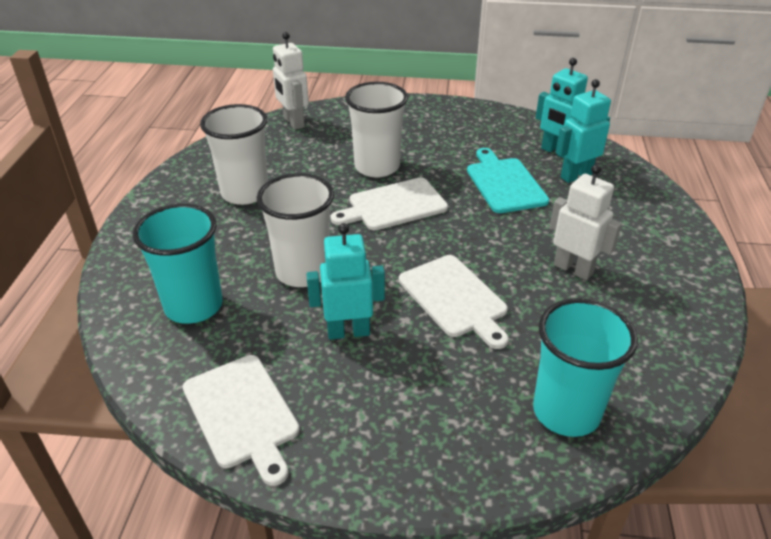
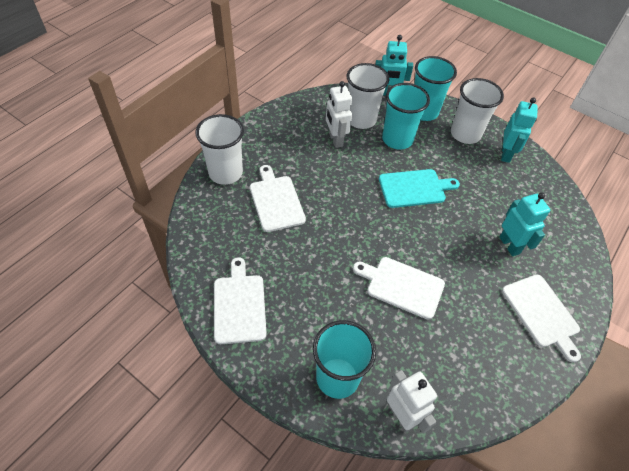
turquoise cup: 2 -> 3
white cutting board: 3 -> 4

